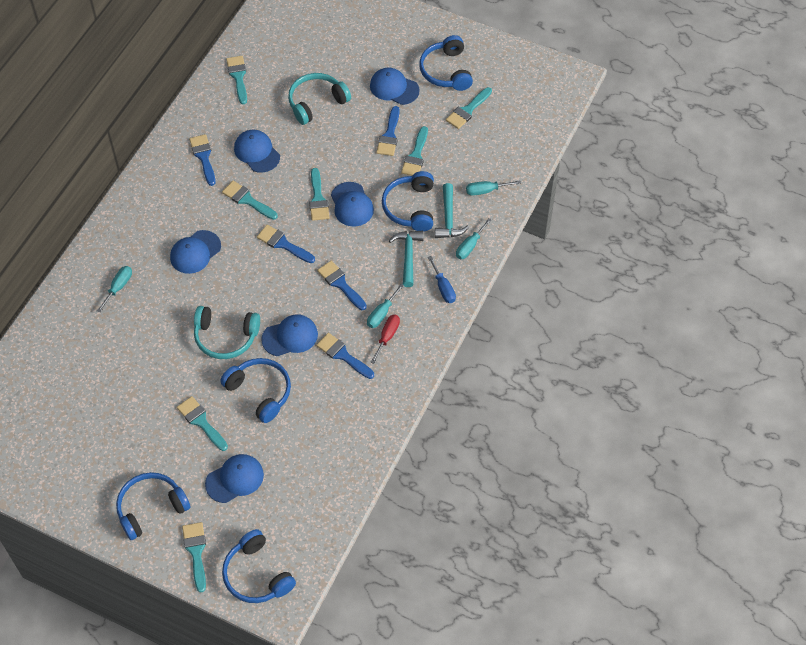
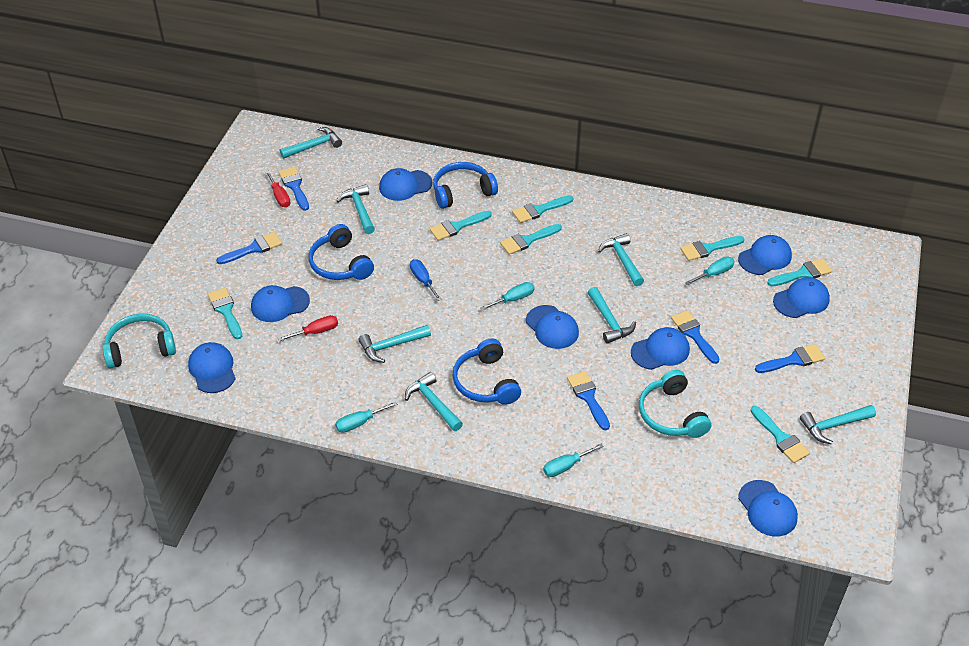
blue cap: 6 -> 8
blue headphones: 5 -> 3
red screwdriver: 1 -> 2
turquoise hammer: 2 -> 7

